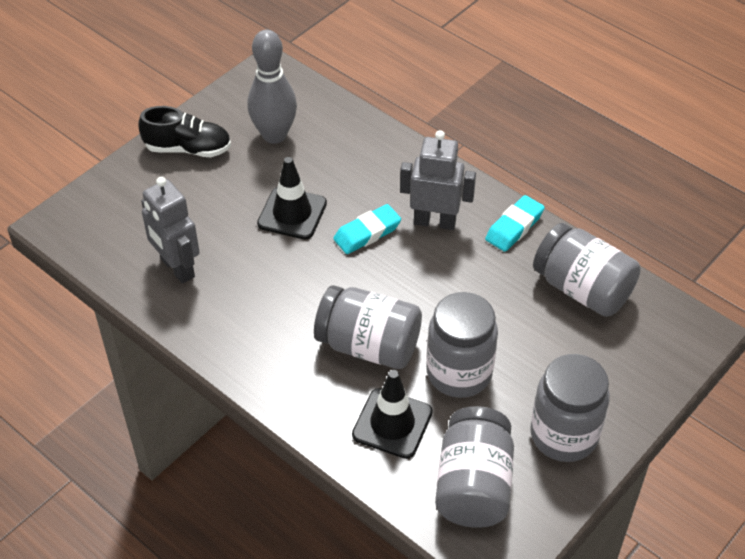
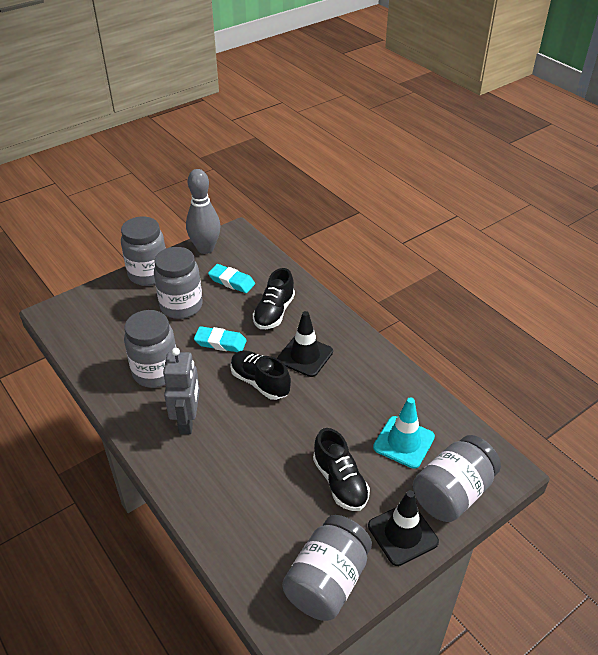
black shoe: 1 -> 3
grey robot: 2 -> 1
turquoise traffic cone: 0 -> 1

